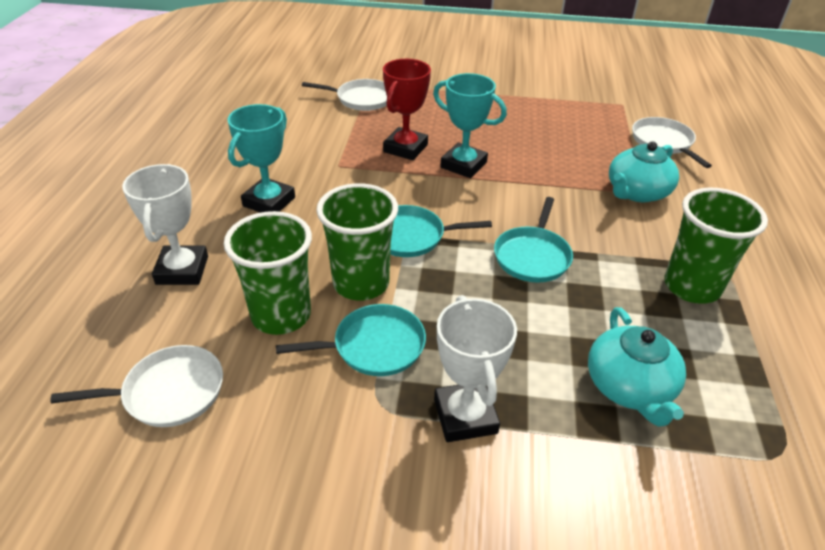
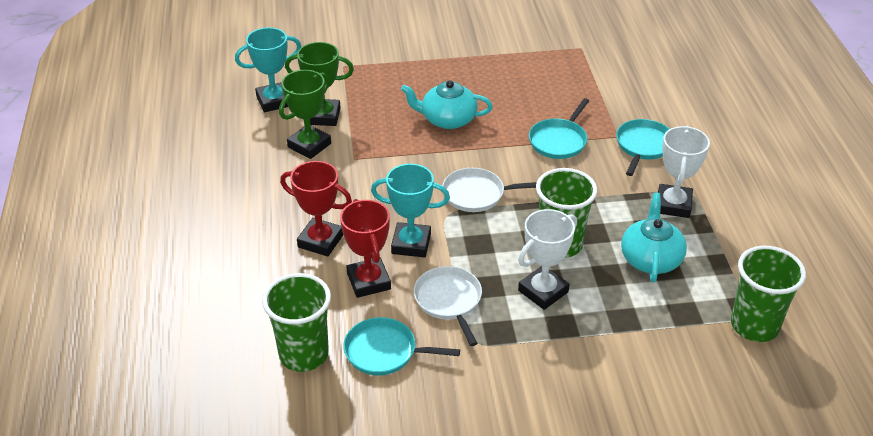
green trophy: 0 -> 2
red trophy: 1 -> 2
white pan: 3 -> 2

